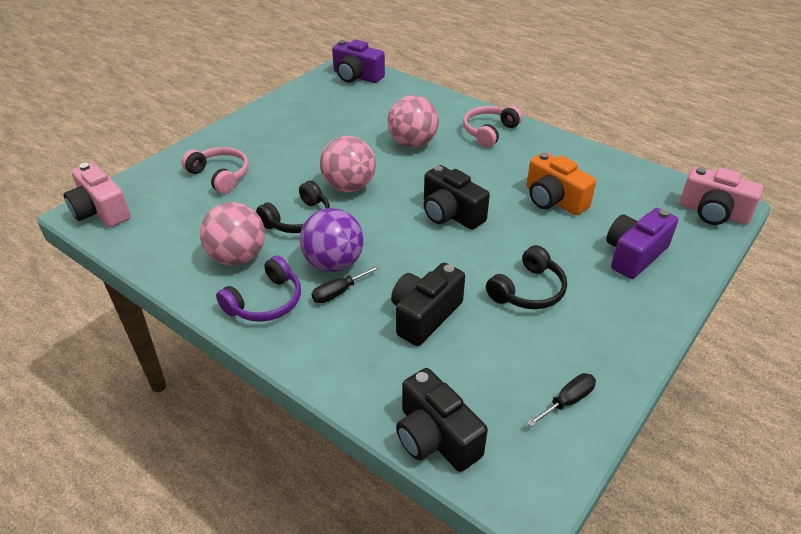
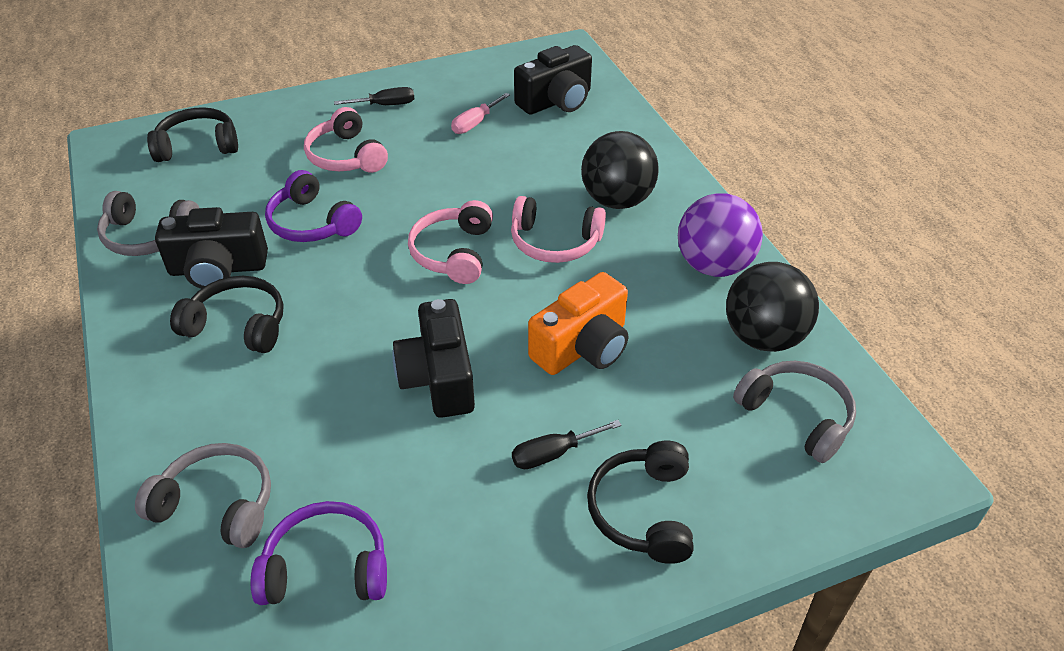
black ball: 0 -> 2
black headphones: 2 -> 3
grey headphones: 0 -> 3
pink ball: 3 -> 0
pink camera: 2 -> 0
pink headphones: 2 -> 3
pink screwdriver: 0 -> 1
purple camera: 2 -> 0
purple headphones: 1 -> 2

